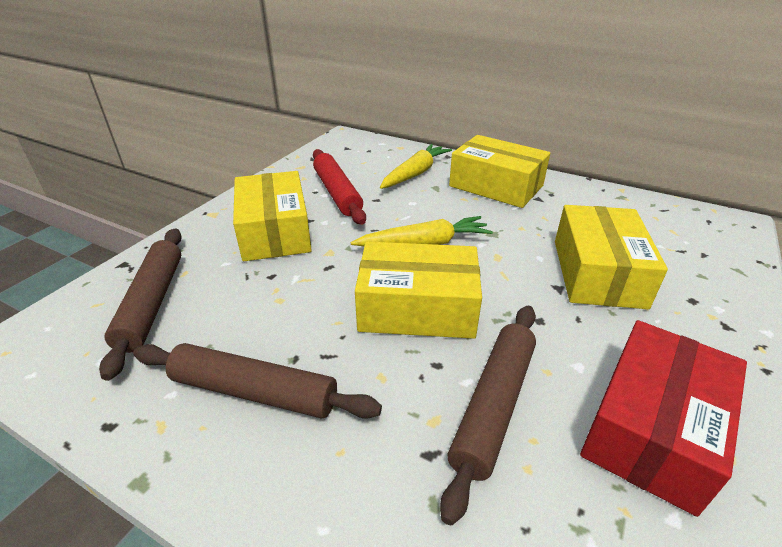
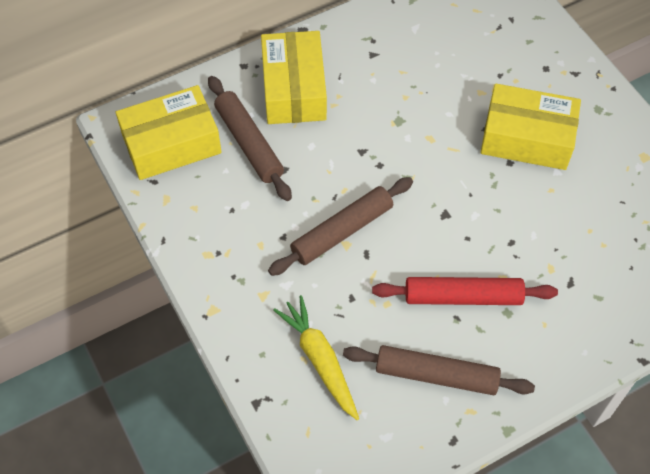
red box: 1 -> 0
yellow box: 4 -> 3
yellow carrot: 2 -> 1

